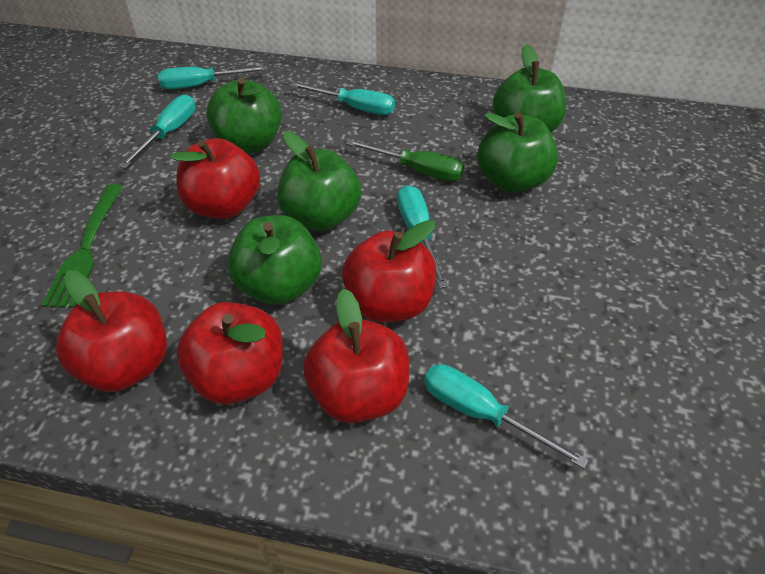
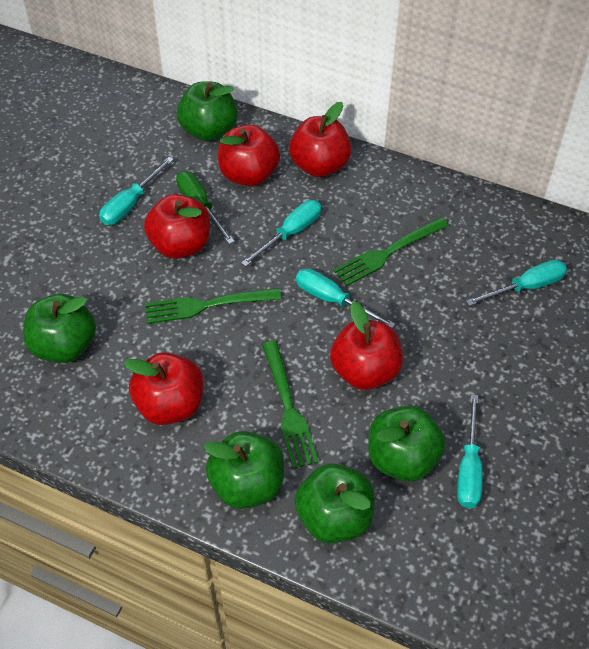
green fork: 1 -> 3

